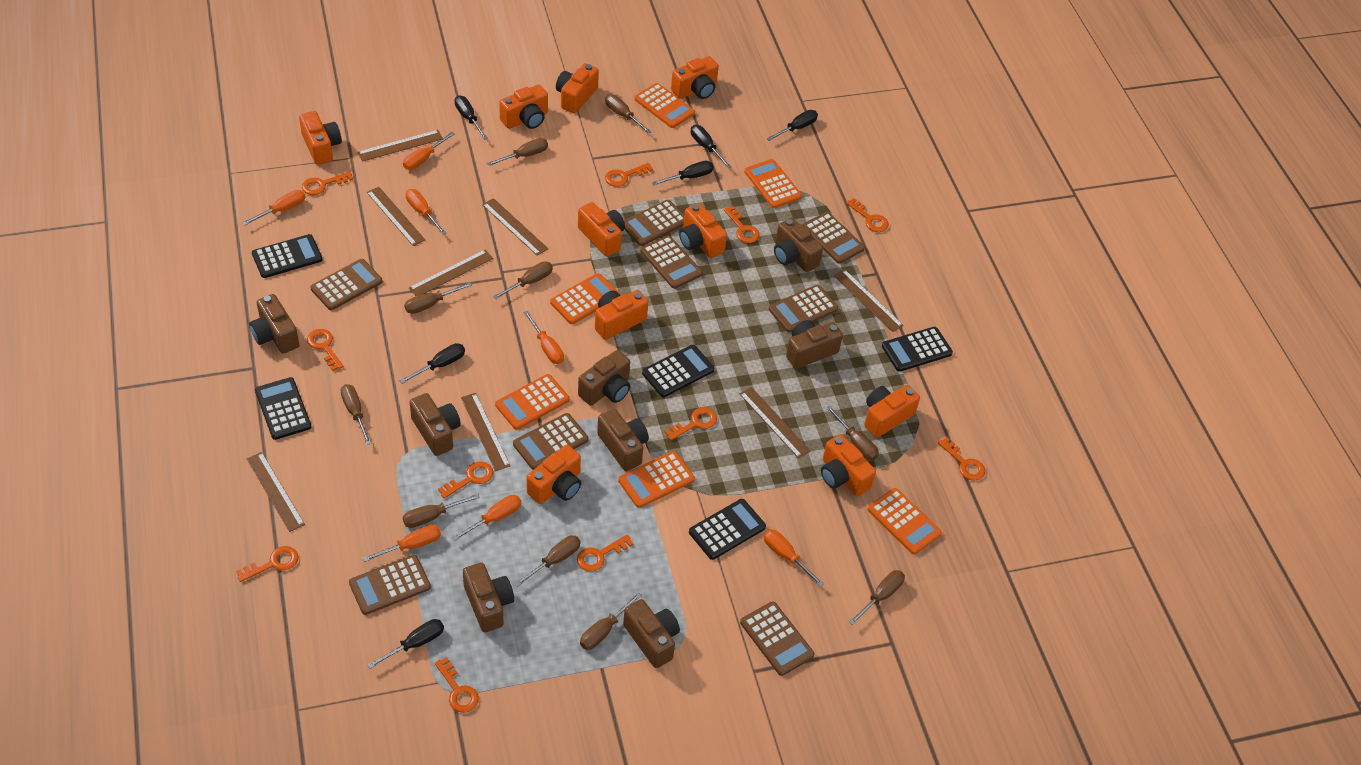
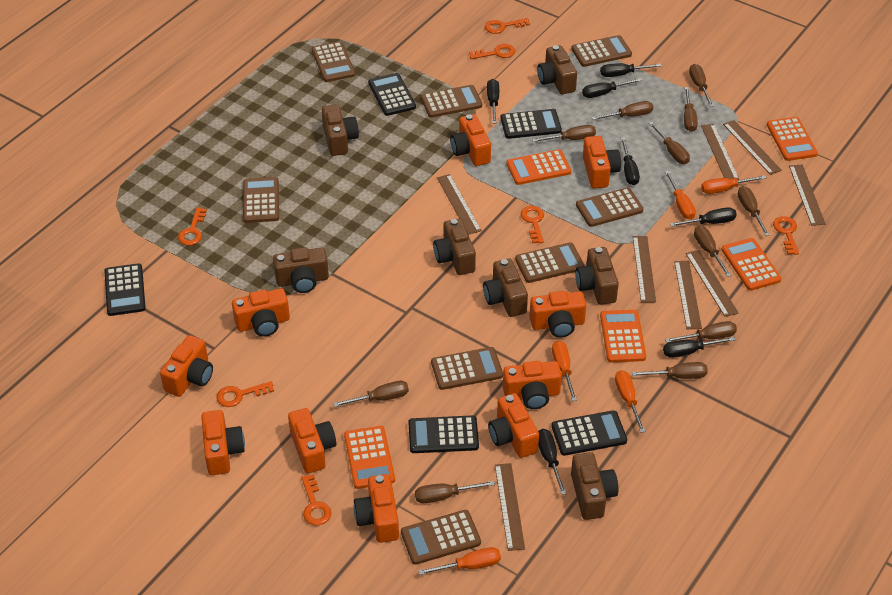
black screwdriver: 6 -> 7
brown camera: 8 -> 7
brown screwdriver: 10 -> 11
orange calculator: 6 -> 5
orange key: 11 -> 7
orange screwdriver: 7 -> 5

